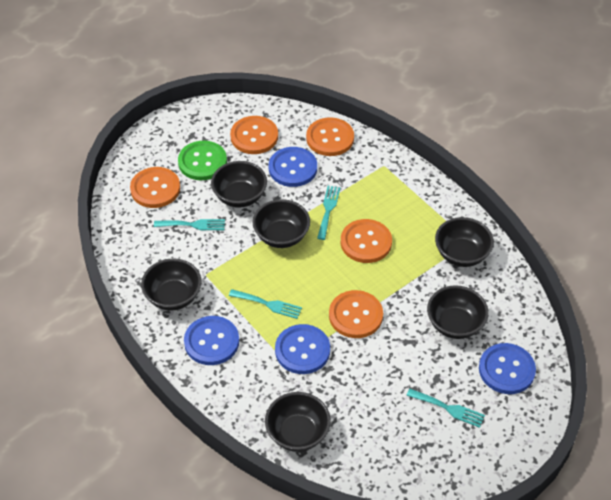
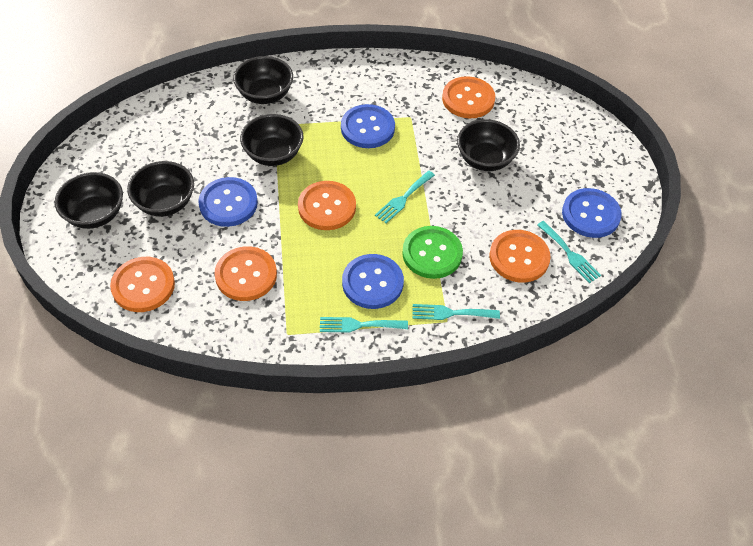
black bowl: 6 -> 5

